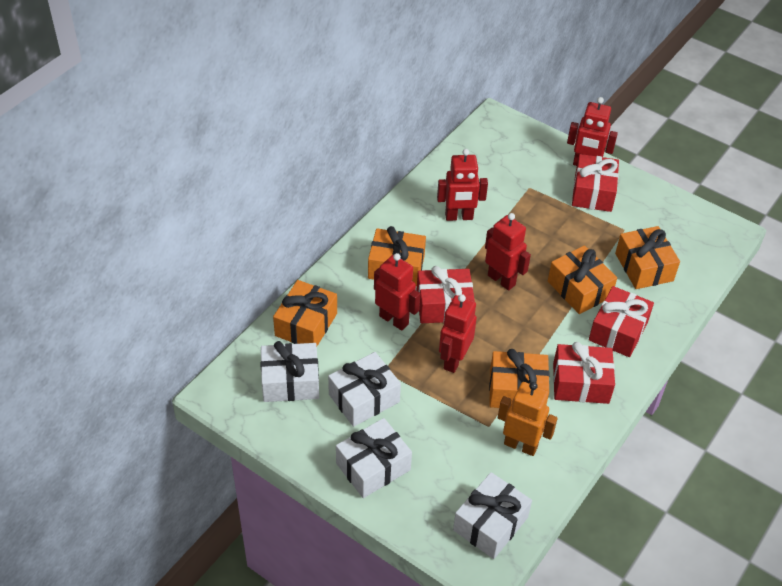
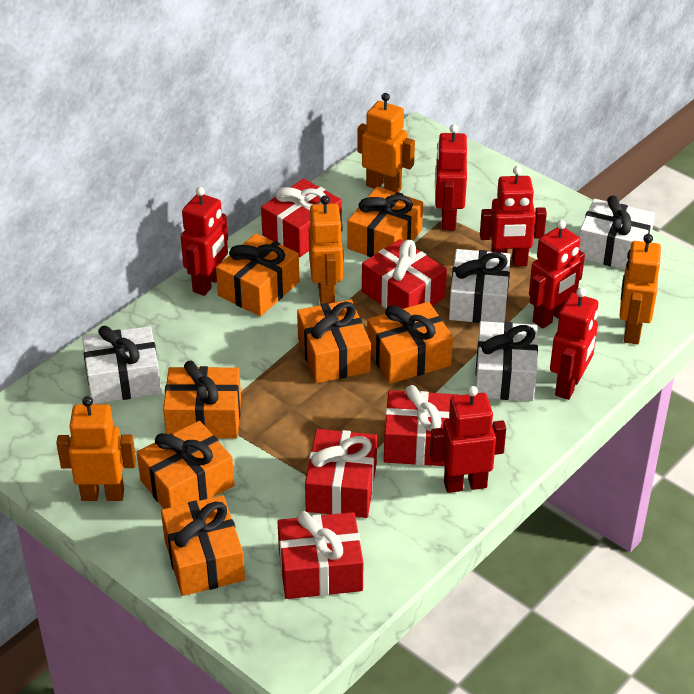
orange gift: 5 -> 7
orange robot: 1 -> 4
red gift: 4 -> 5
red robot: 5 -> 6

